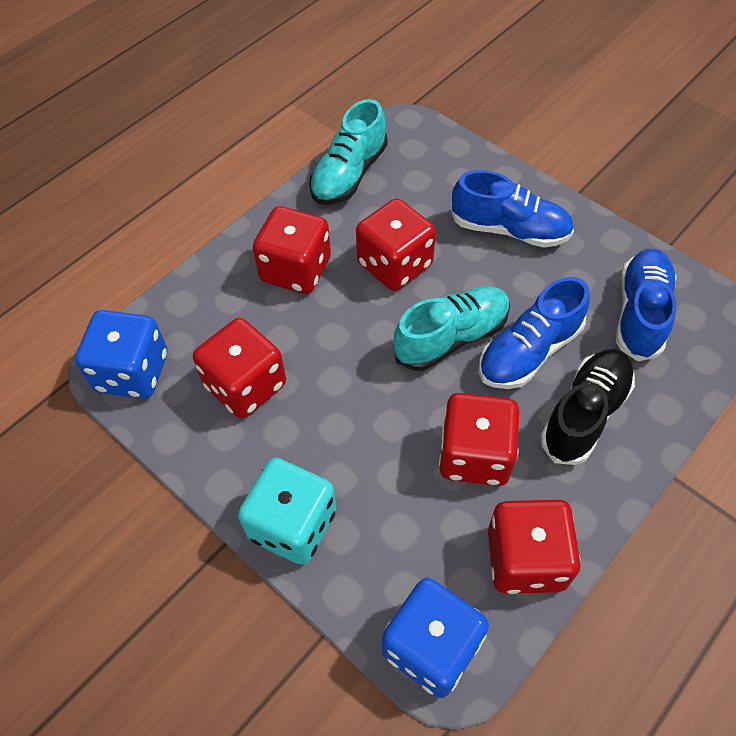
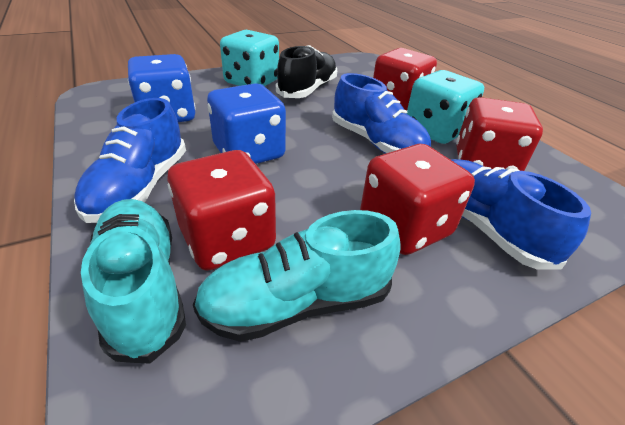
red dice: 5 -> 4
turquoise dice: 1 -> 2

